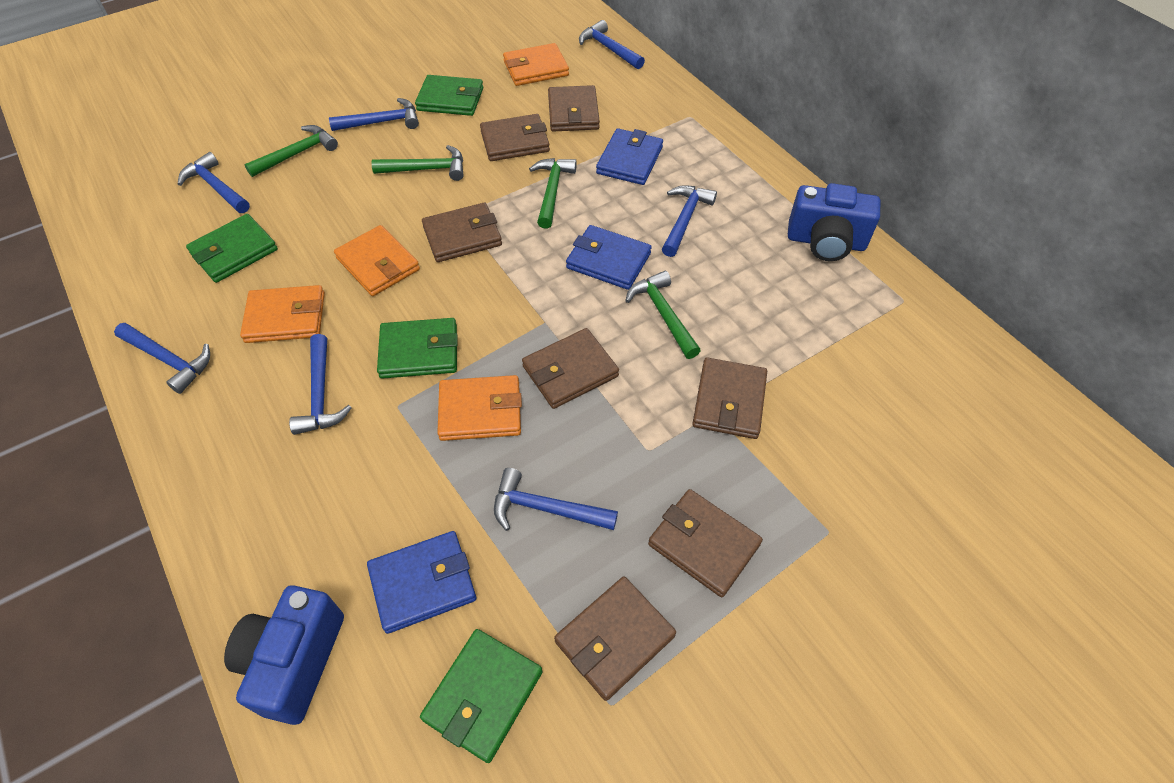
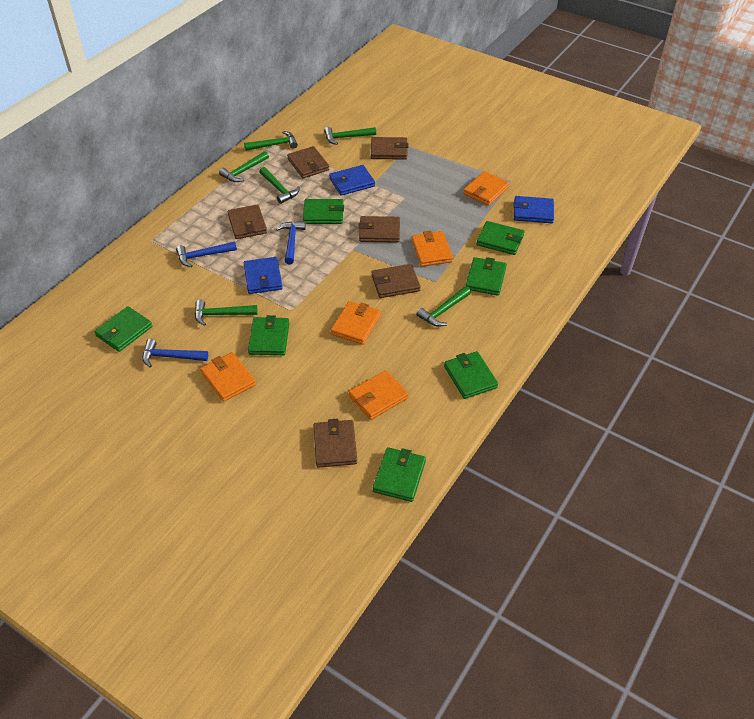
blue camera: 2 -> 0
blue hammer: 7 -> 3
brown wallet: 7 -> 6
green hammer: 4 -> 6
green wallet: 4 -> 7
orange wallet: 4 -> 5

